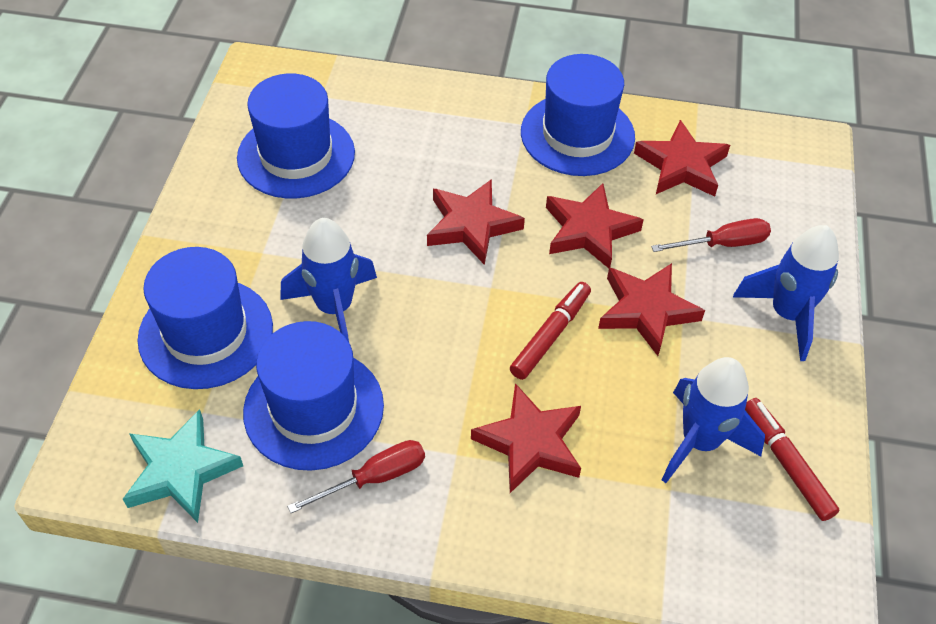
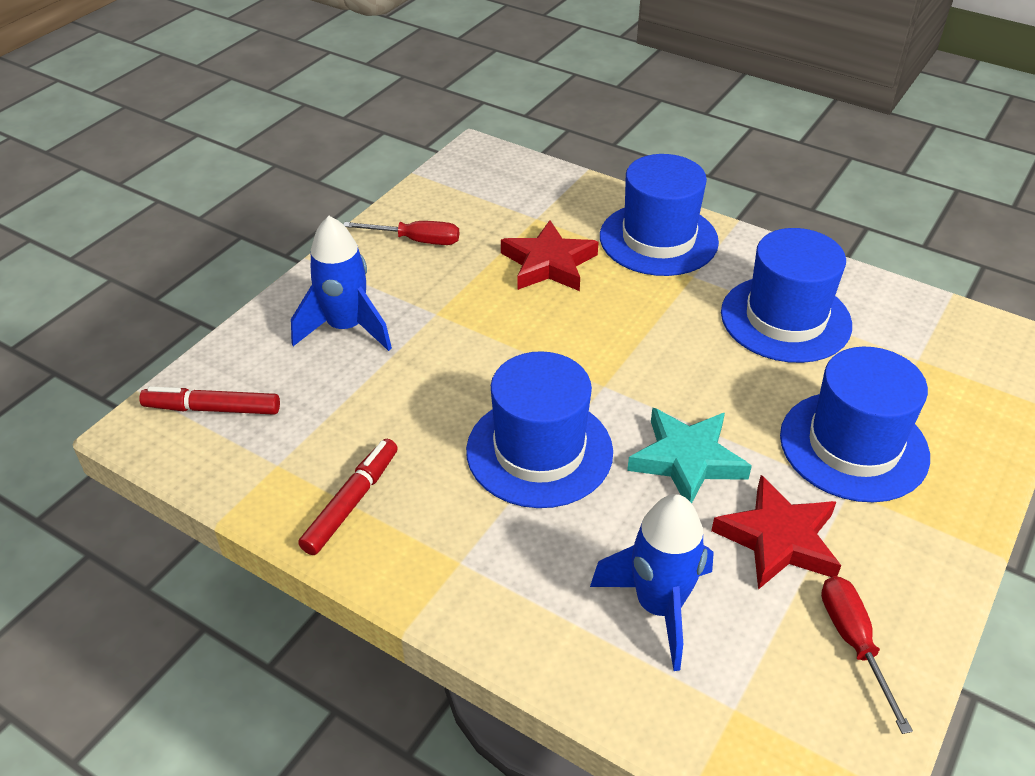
blue rocket: 3 -> 2
red star: 5 -> 2

